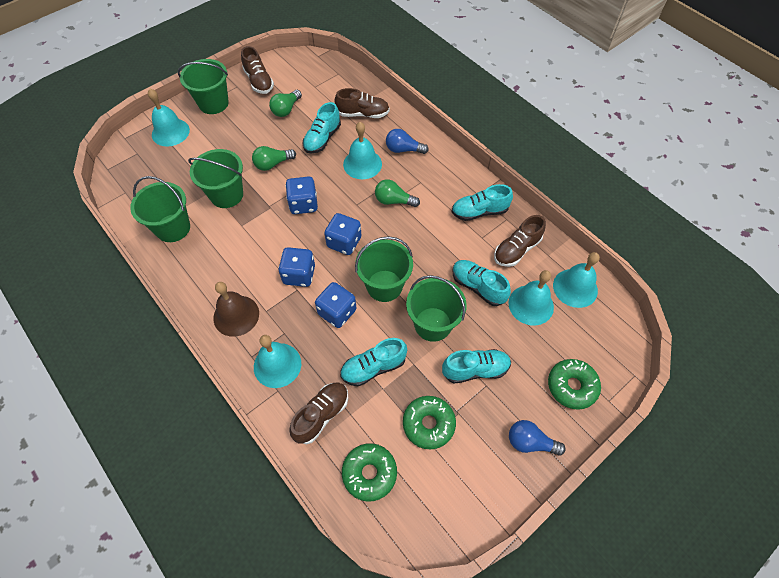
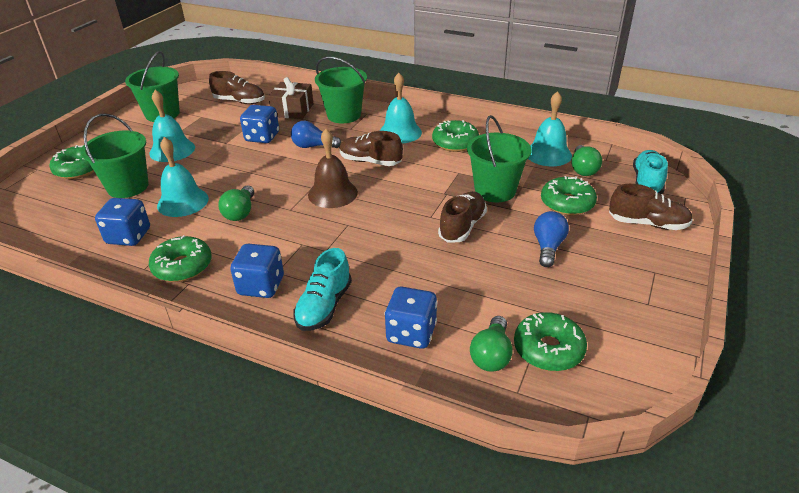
brown gift: 0 -> 1
green bucket: 5 -> 4
green donut: 3 -> 5
turquoise bell: 5 -> 4
turquoise shoe: 5 -> 2

